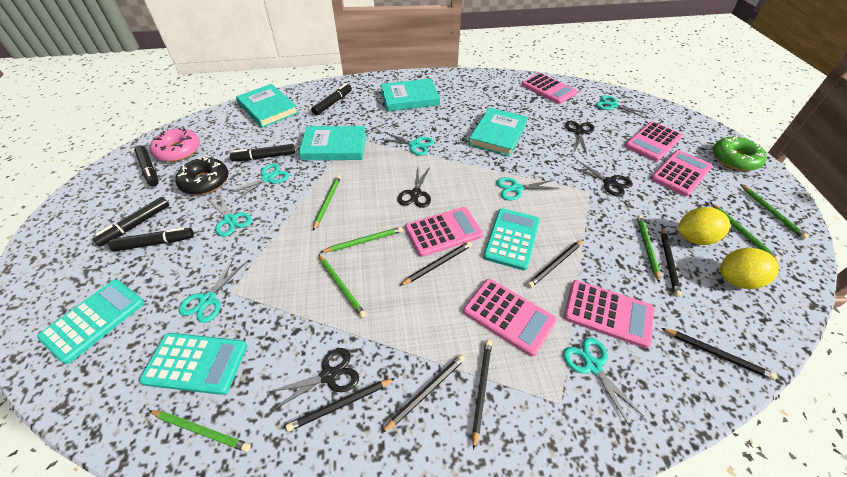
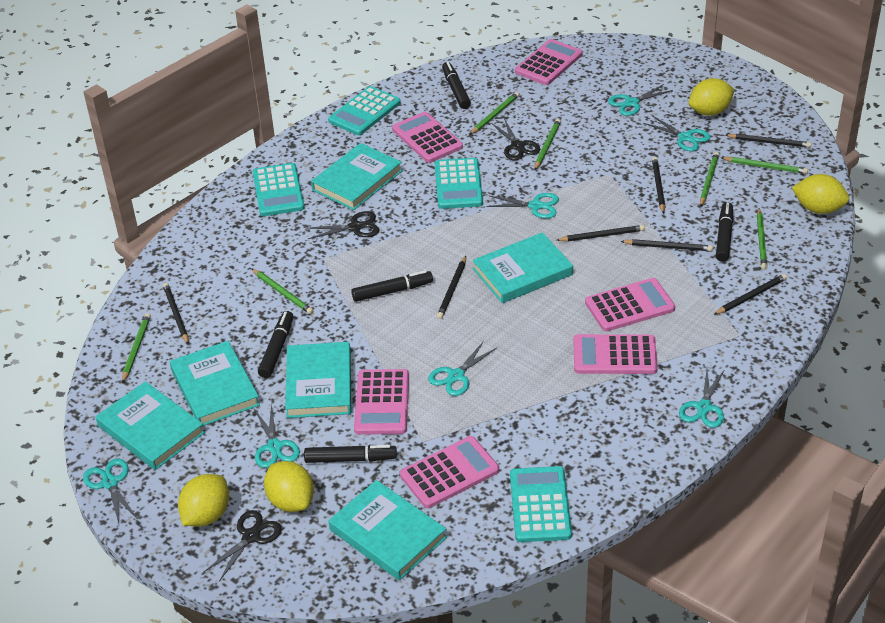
black donut: 1 -> 0
black scissors: 4 -> 3
green donut: 1 -> 0
pink donut: 1 -> 0
turquoise book: 4 -> 6
turquoise calculator: 3 -> 4
yellow lemon: 2 -> 4

